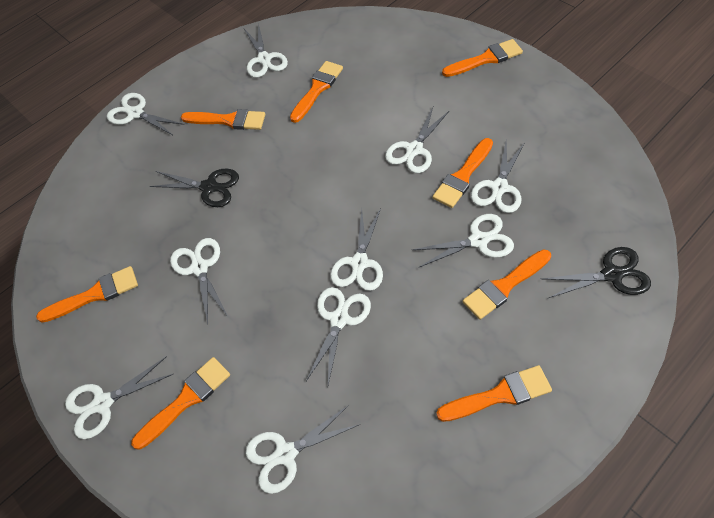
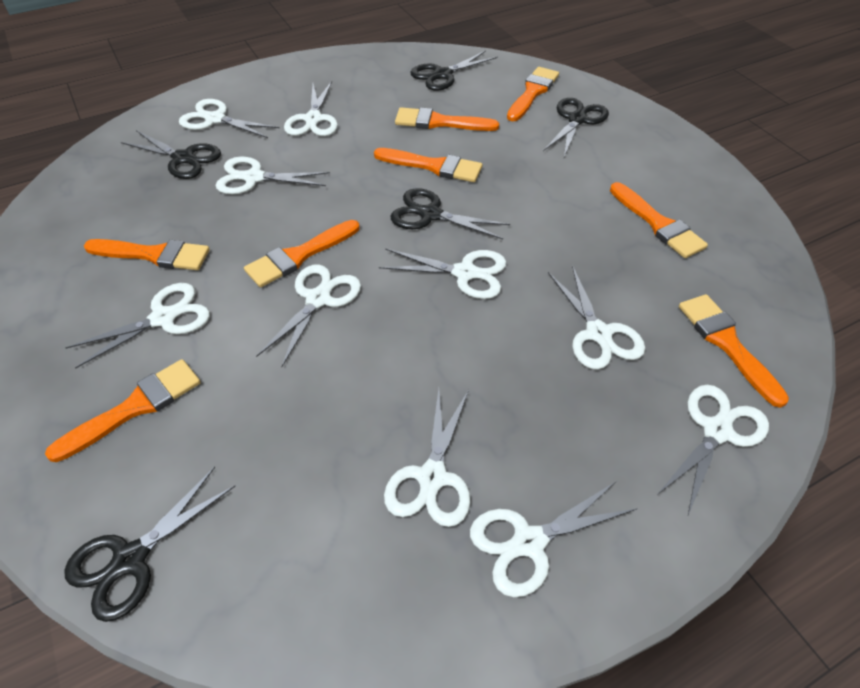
black scissors: 2 -> 5

